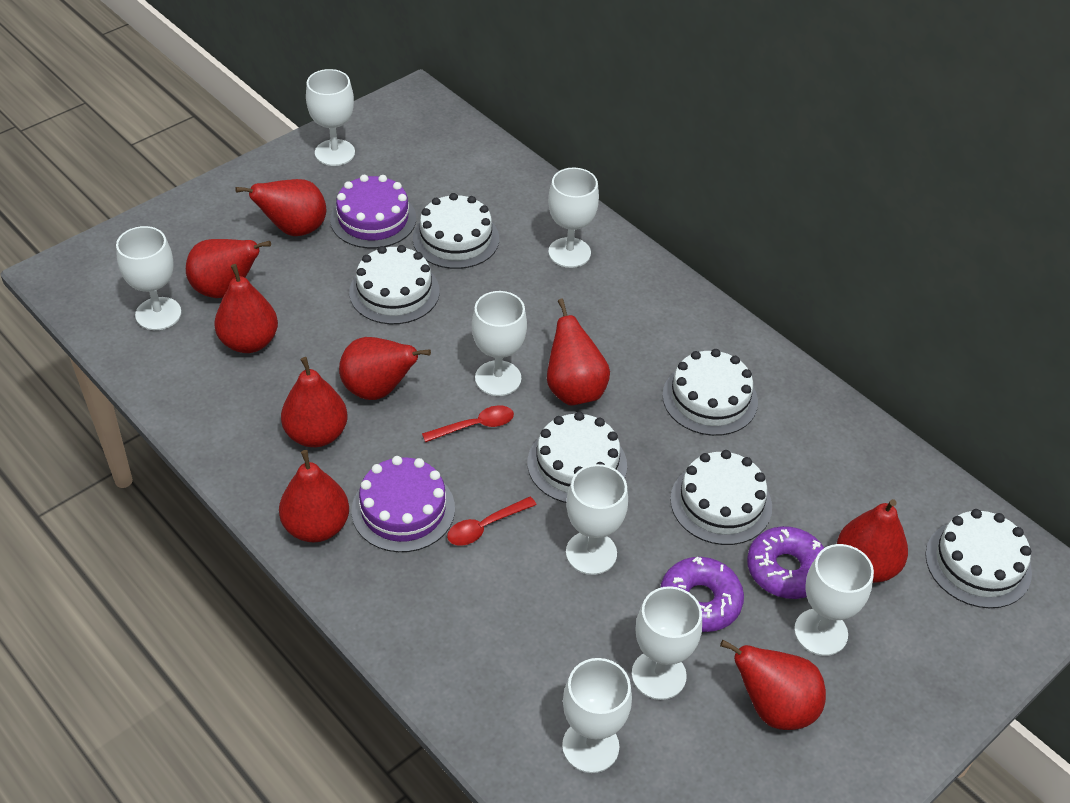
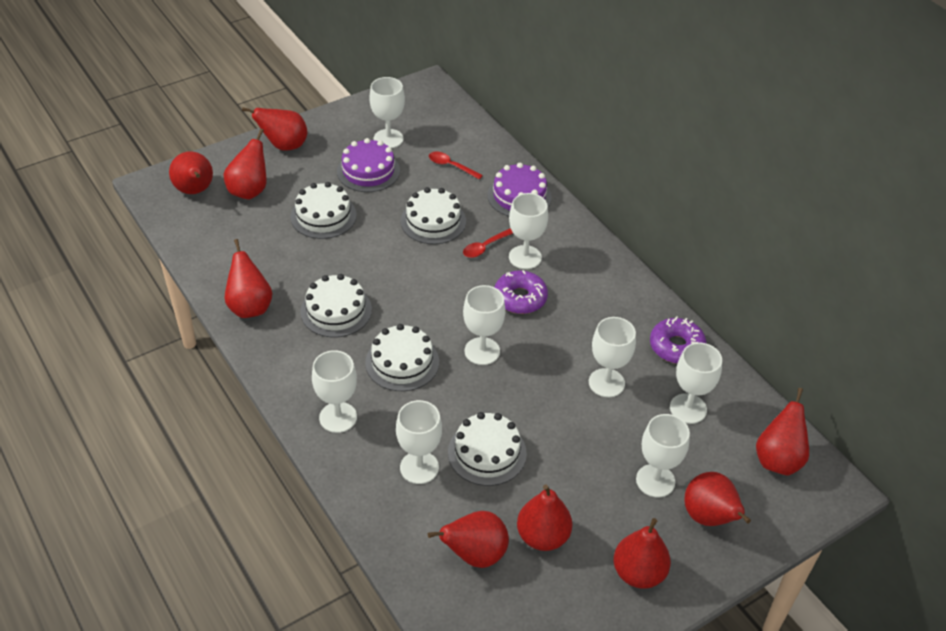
white cake: 6 -> 5

